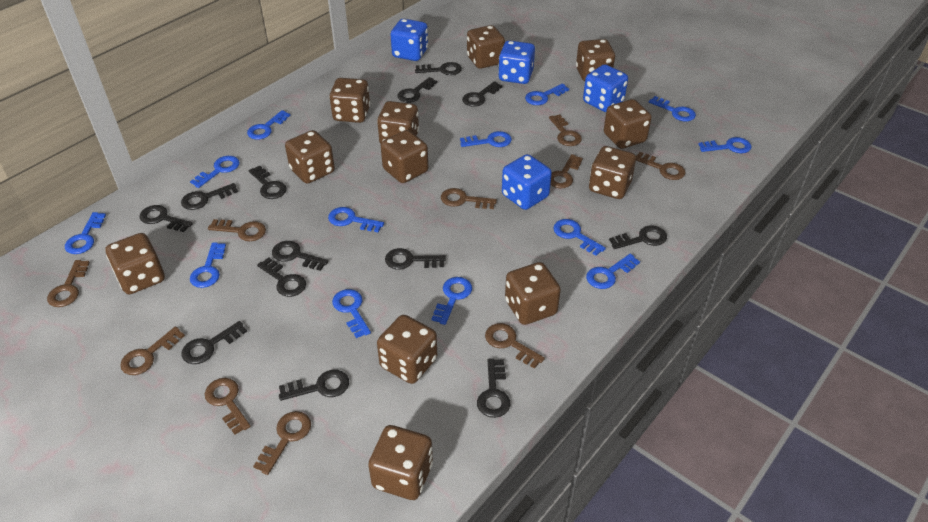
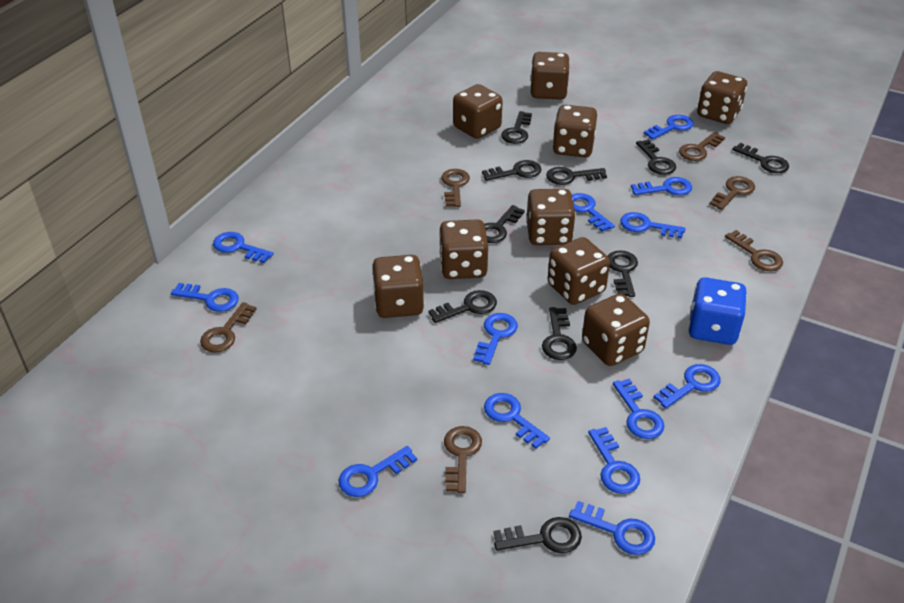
black key: 13 -> 10
blue dice: 4 -> 1
brown dice: 12 -> 9
brown key: 10 -> 6

